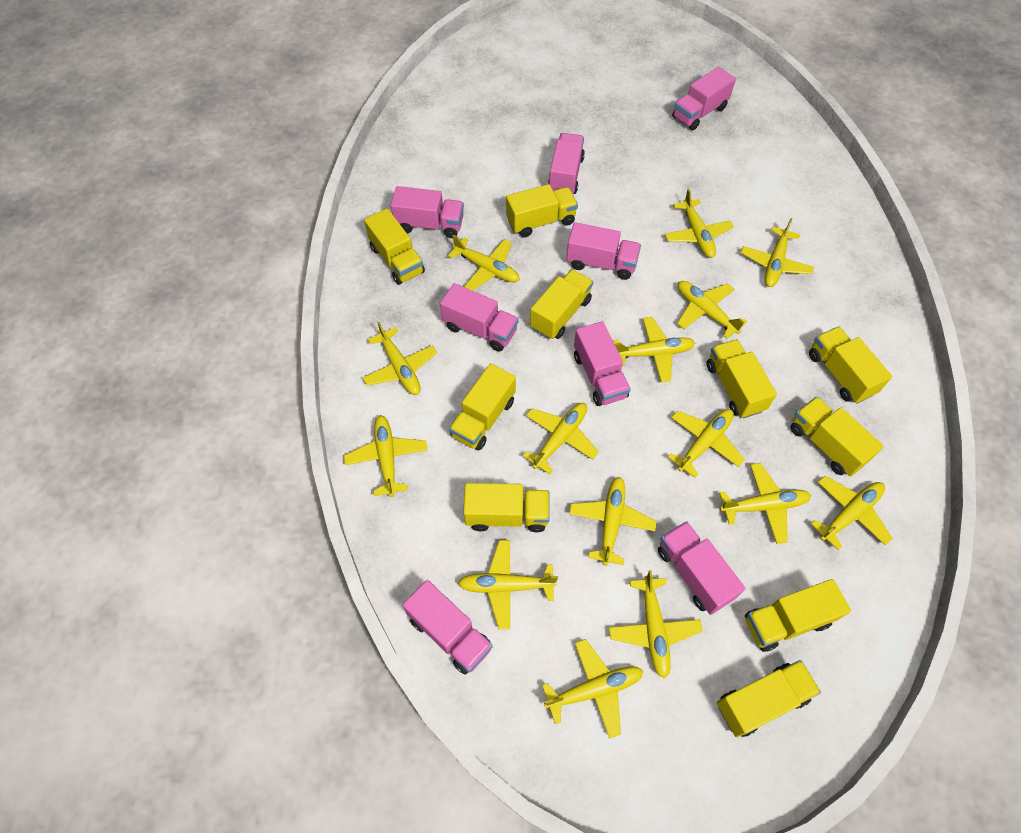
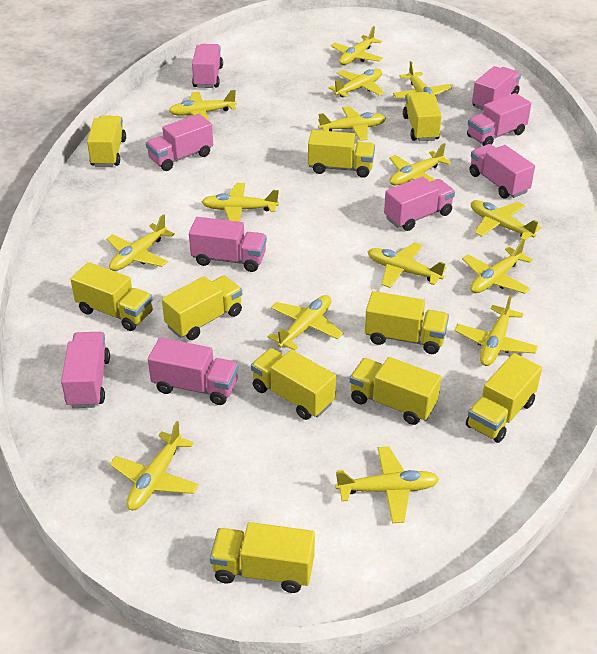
pink truck: 8 -> 9

